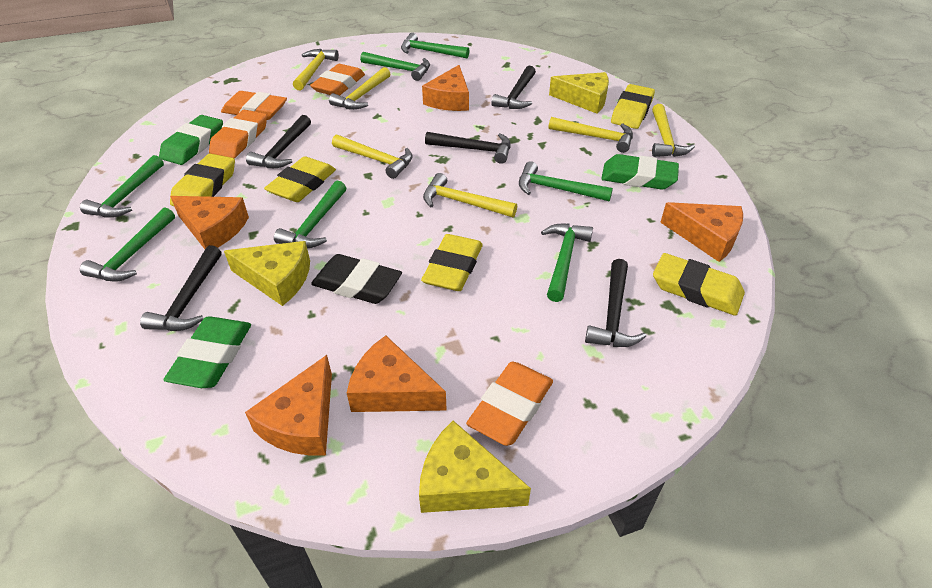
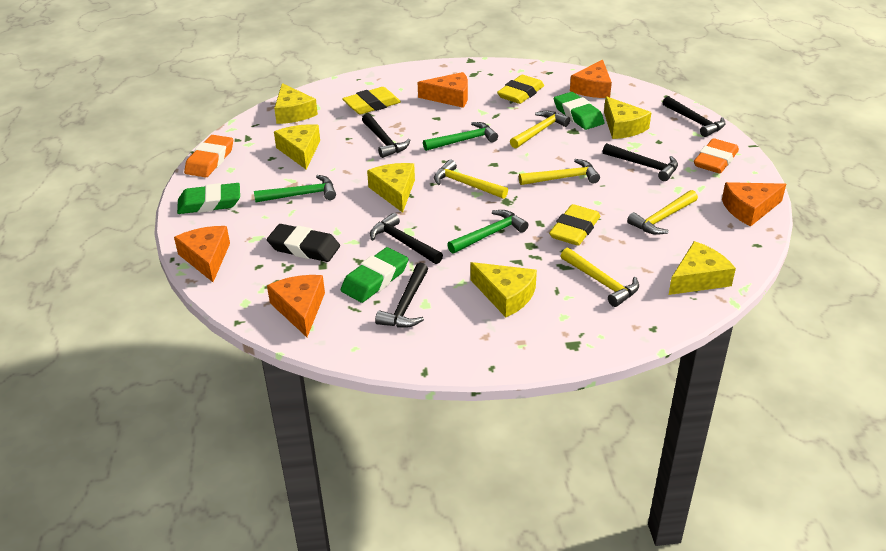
green hammer: 7 -> 3
orange eraser: 4 -> 2
yellow cheese: 3 -> 6
yellow eraser: 5 -> 3
yellow hammer: 6 -> 5

